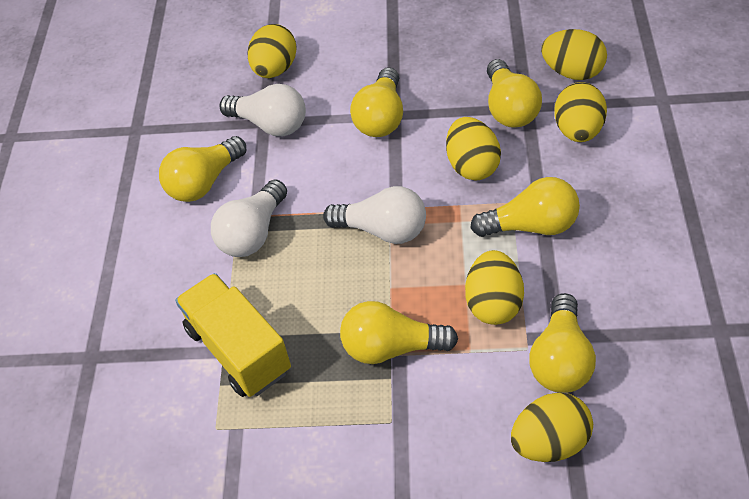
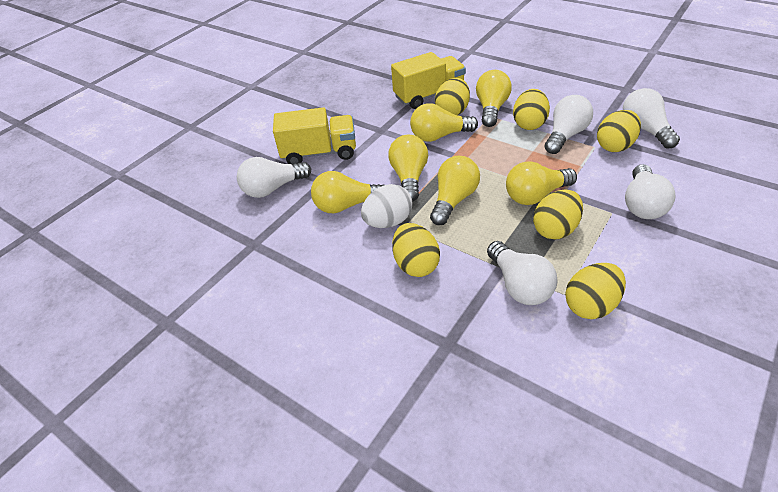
white egg: 0 -> 1
white light bulb: 3 -> 5
yellow truck: 1 -> 2

